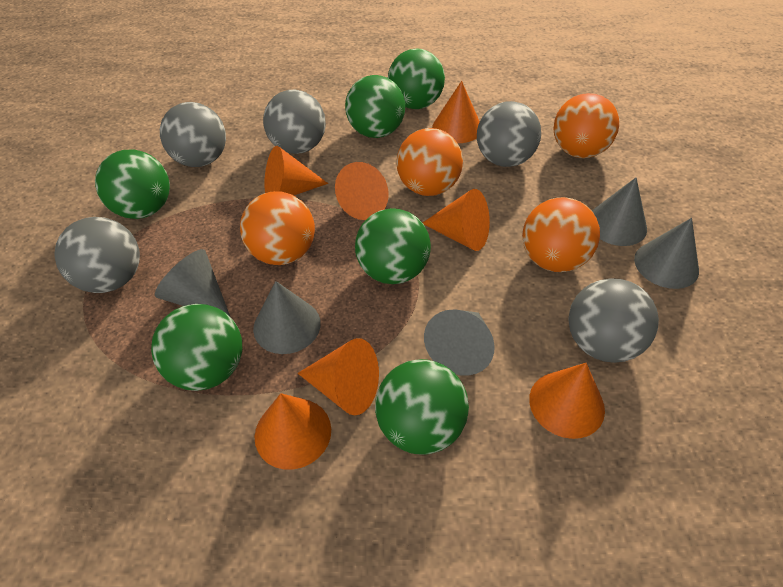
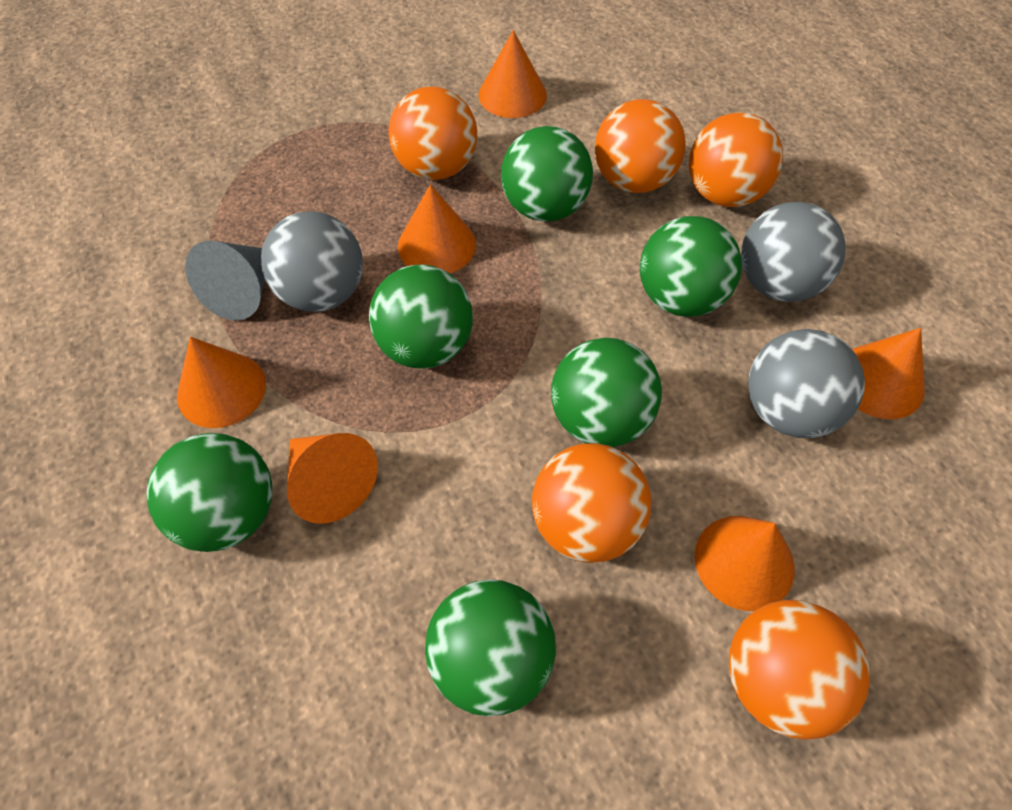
grey ball: 5 -> 3
grey cone: 5 -> 1
orange ball: 4 -> 5
orange cone: 7 -> 6

